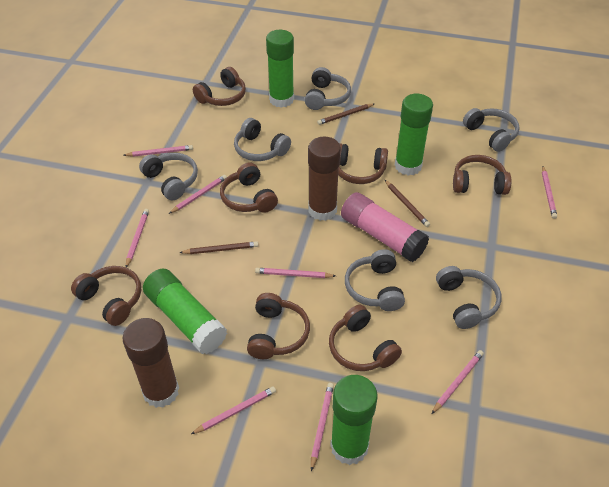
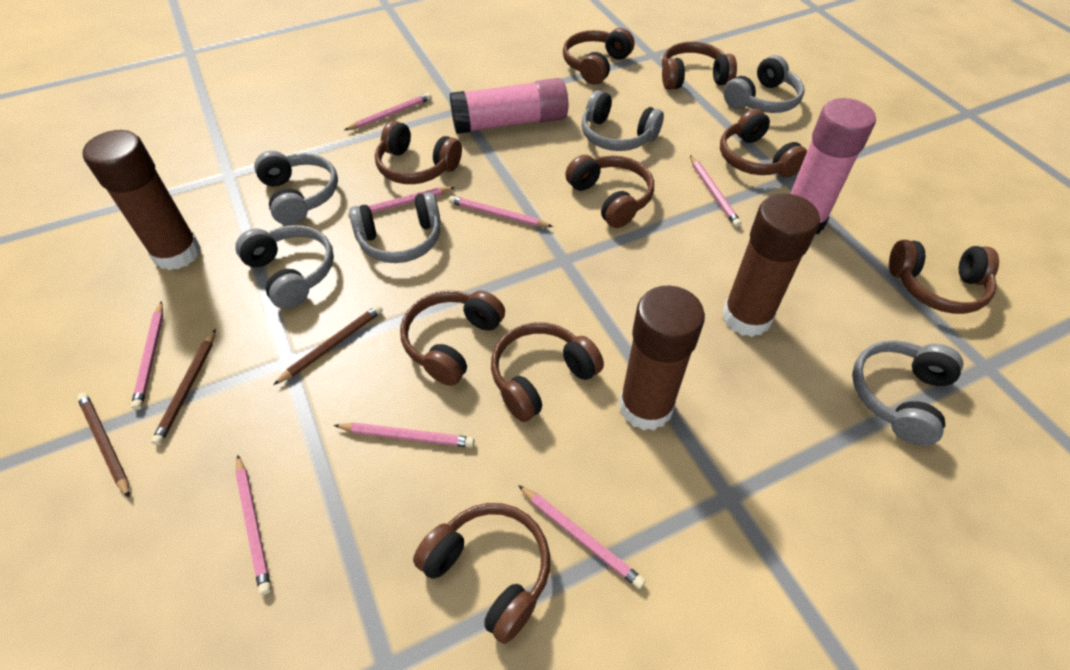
brown glue stick: 2 -> 3
brown headphones: 7 -> 9
green glue stick: 4 -> 0
pink glue stick: 1 -> 2

